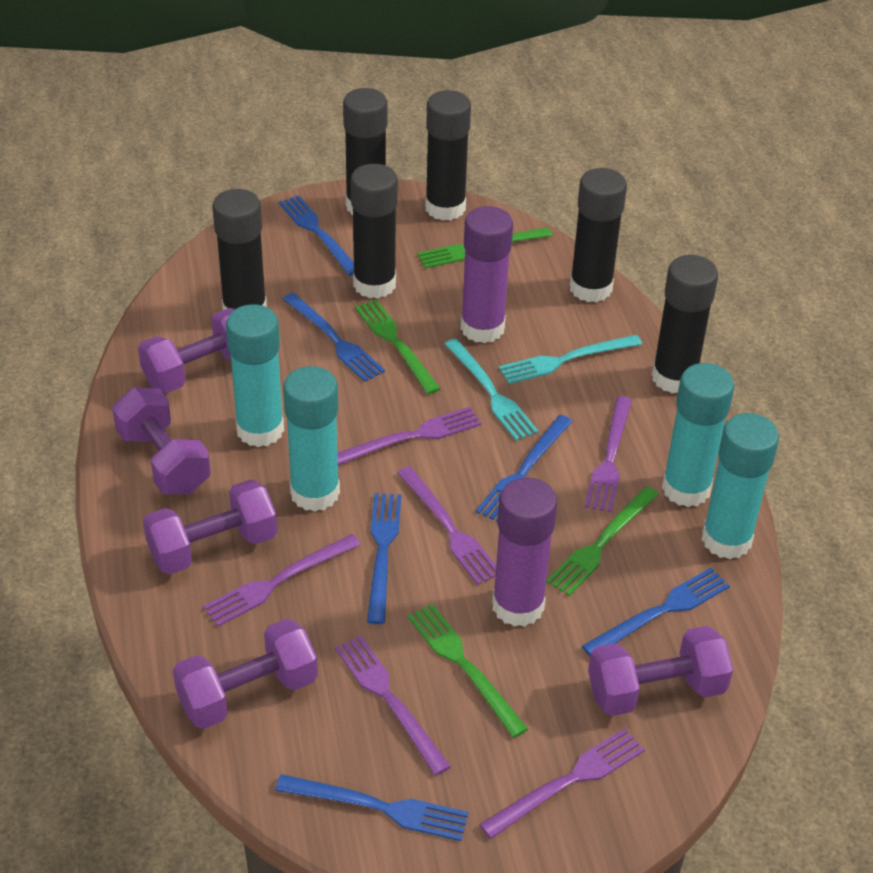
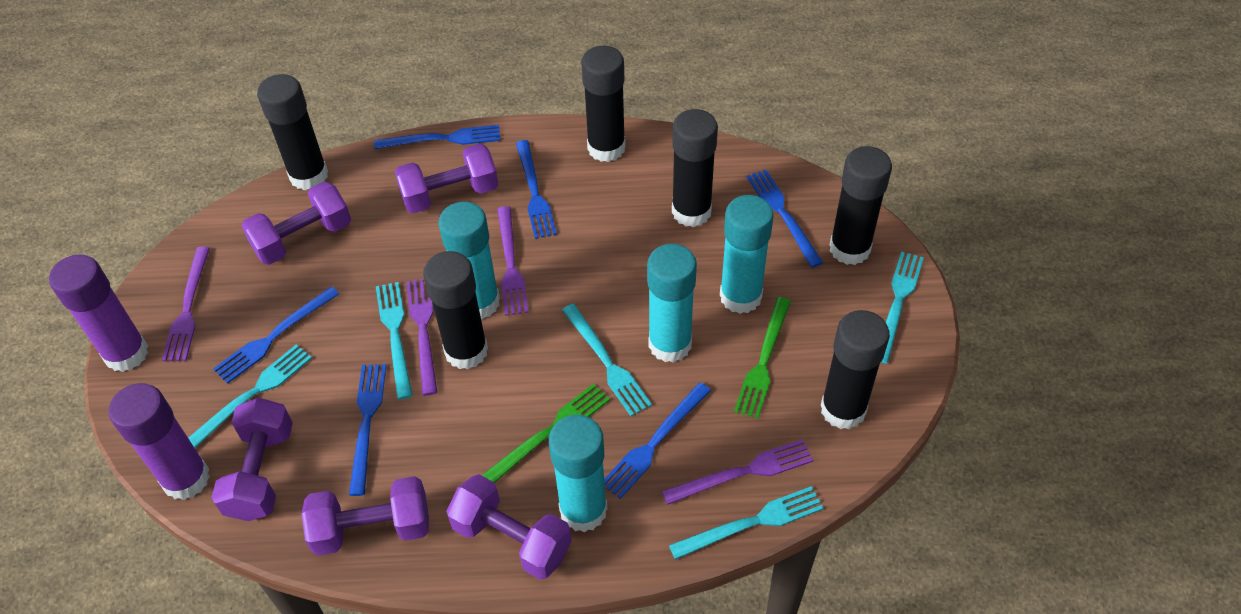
green fork: 4 -> 2
purple fork: 6 -> 4
turquoise fork: 2 -> 5

